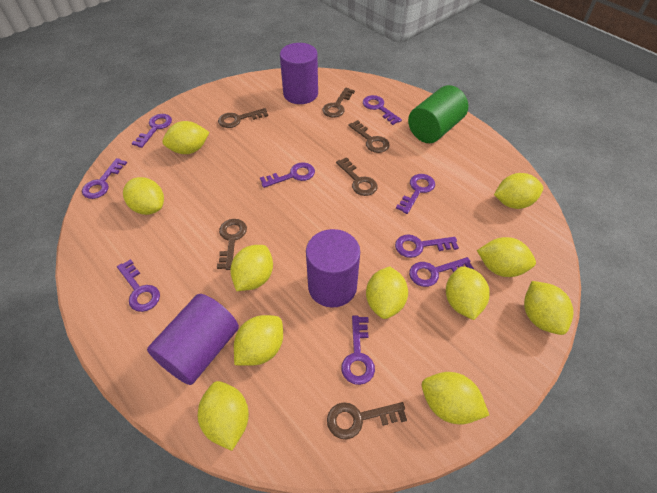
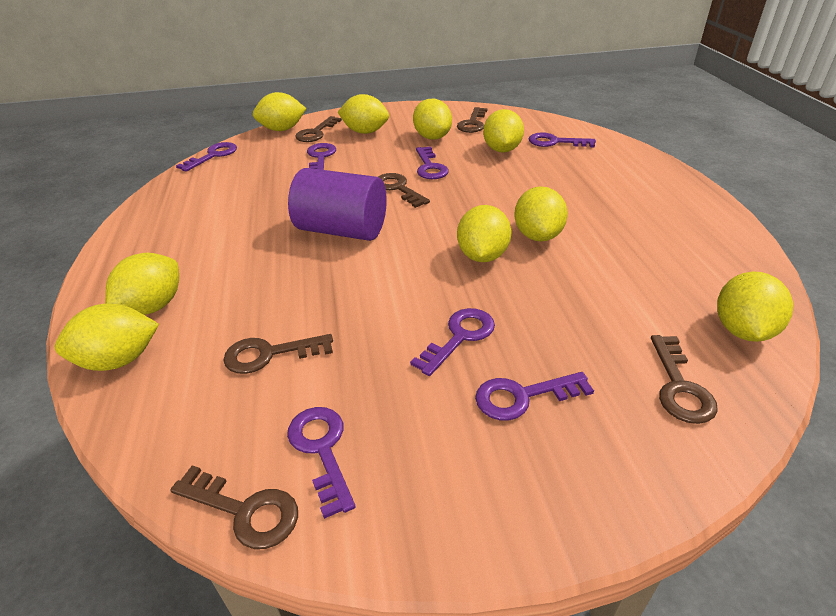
green cylinder: 1 -> 0
purple cylinder: 3 -> 1
purple key: 9 -> 7
yellow lemon: 11 -> 9

